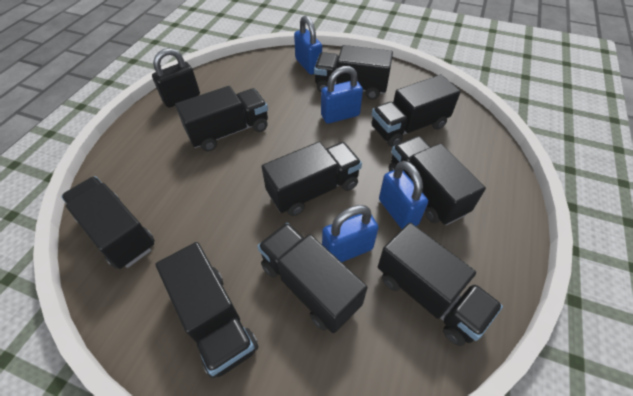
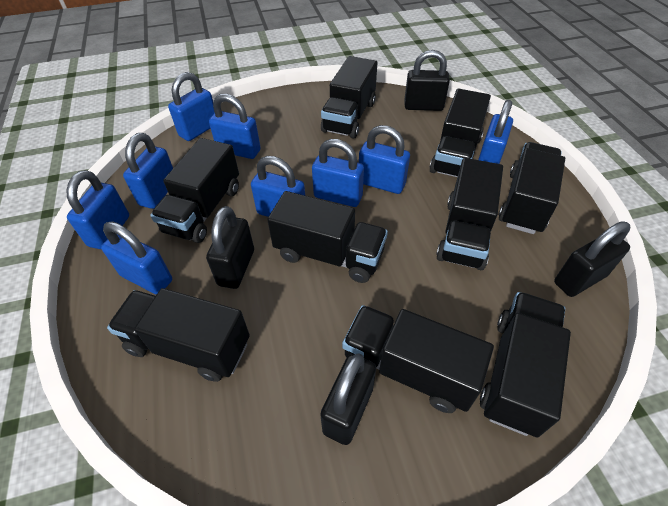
black padlock: 1 -> 4
blue padlock: 4 -> 9

